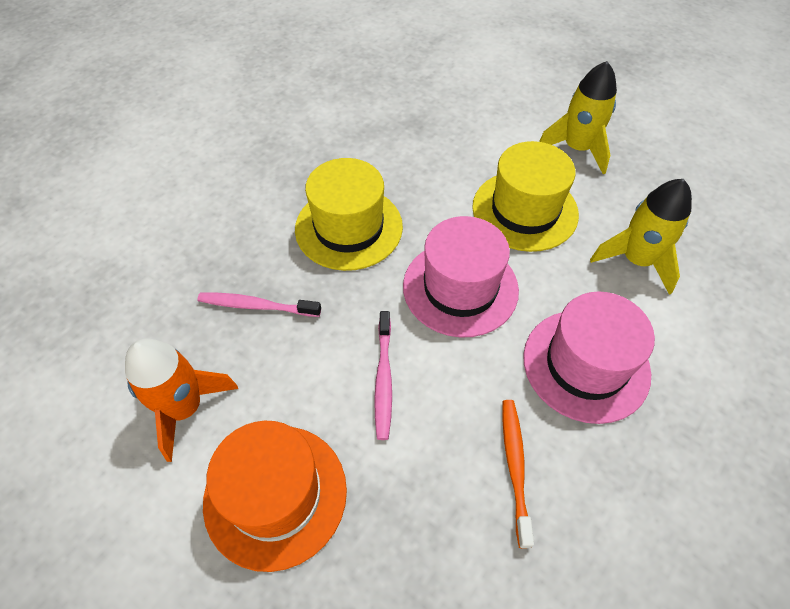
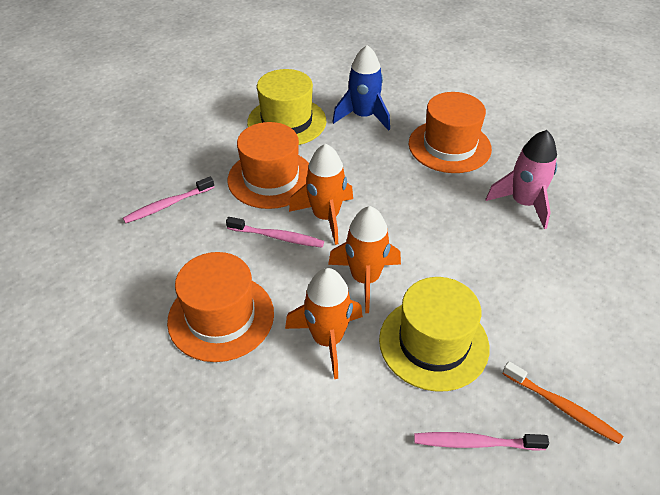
blue rocket: 0 -> 1
orange hat: 1 -> 3
orange rocket: 1 -> 3
pink hat: 2 -> 0
pink rocket: 0 -> 1
pink toothbrush: 2 -> 3
yellow rocket: 2 -> 0

